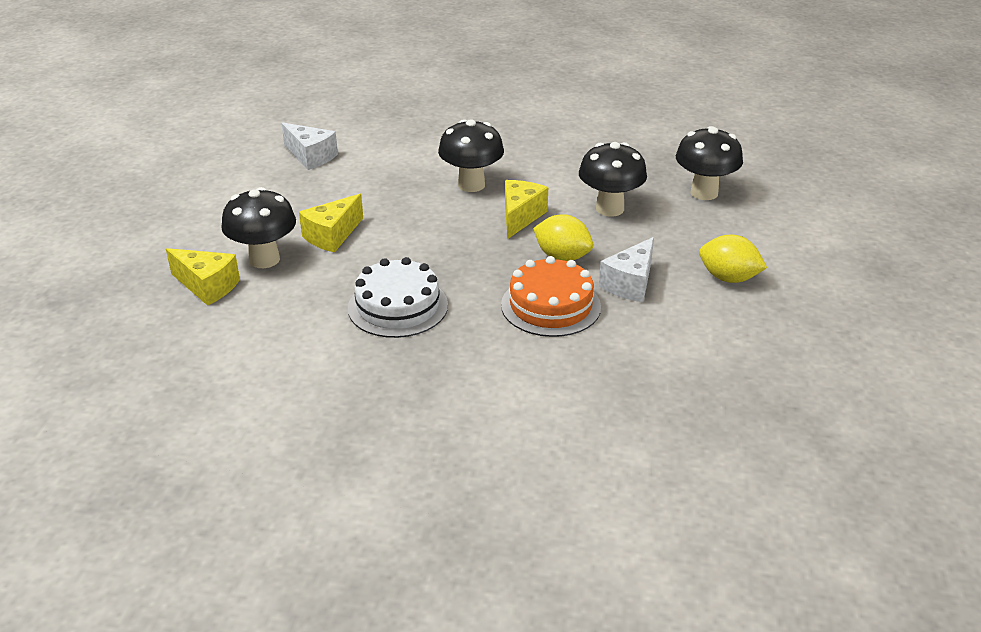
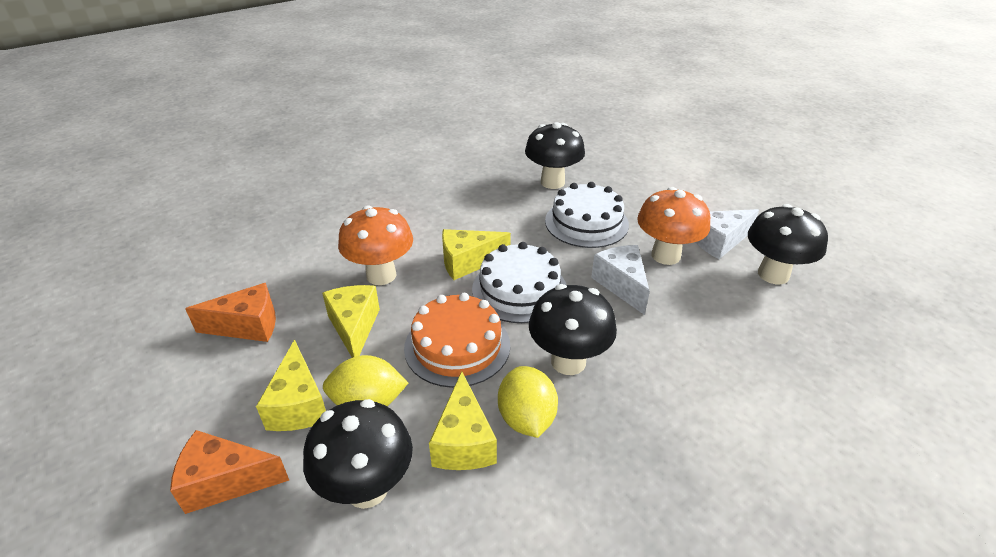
orange cheese: 0 -> 2
orange mushroom: 0 -> 2
white cake: 1 -> 2
yellow cheese: 3 -> 4

